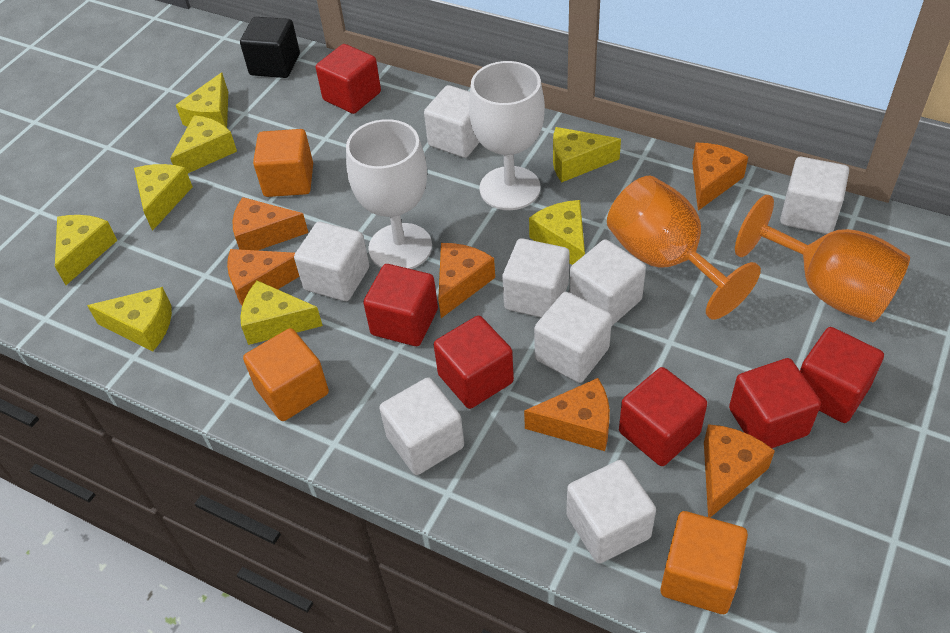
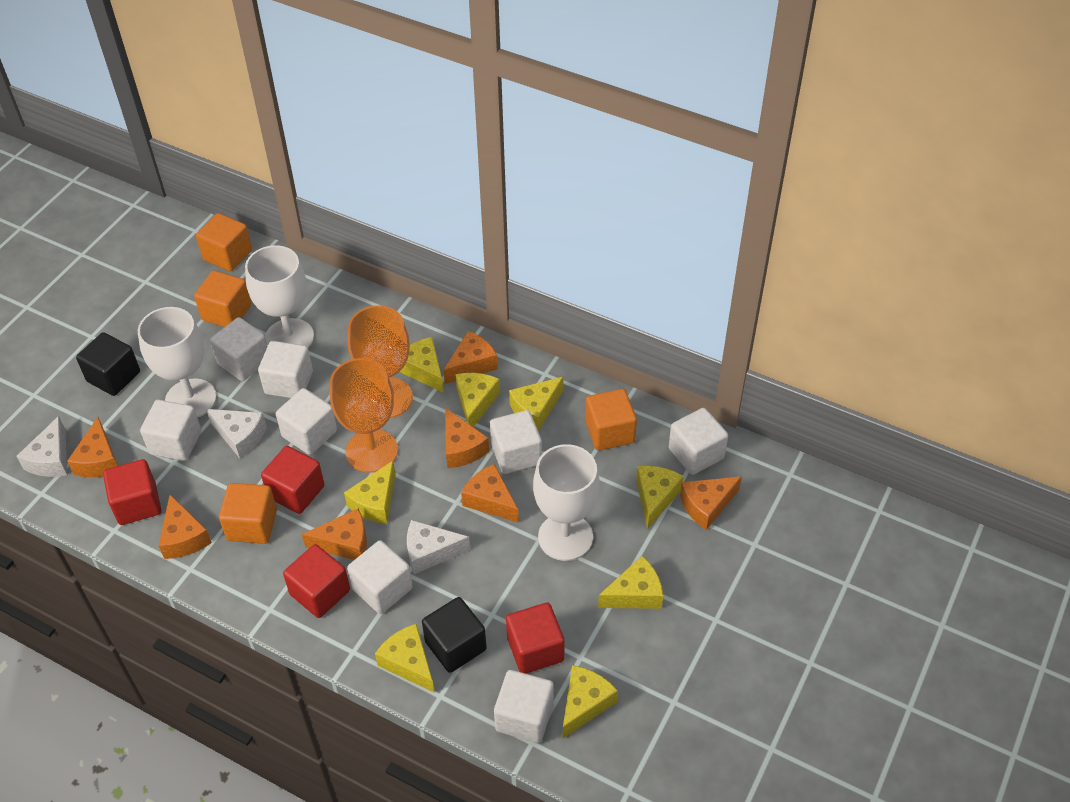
black cube: 1 -> 2
orange cheese: 6 -> 7
orange cube: 3 -> 4
red cube: 6 -> 4
white cheese: 0 -> 3
white goblet: 2 -> 3

